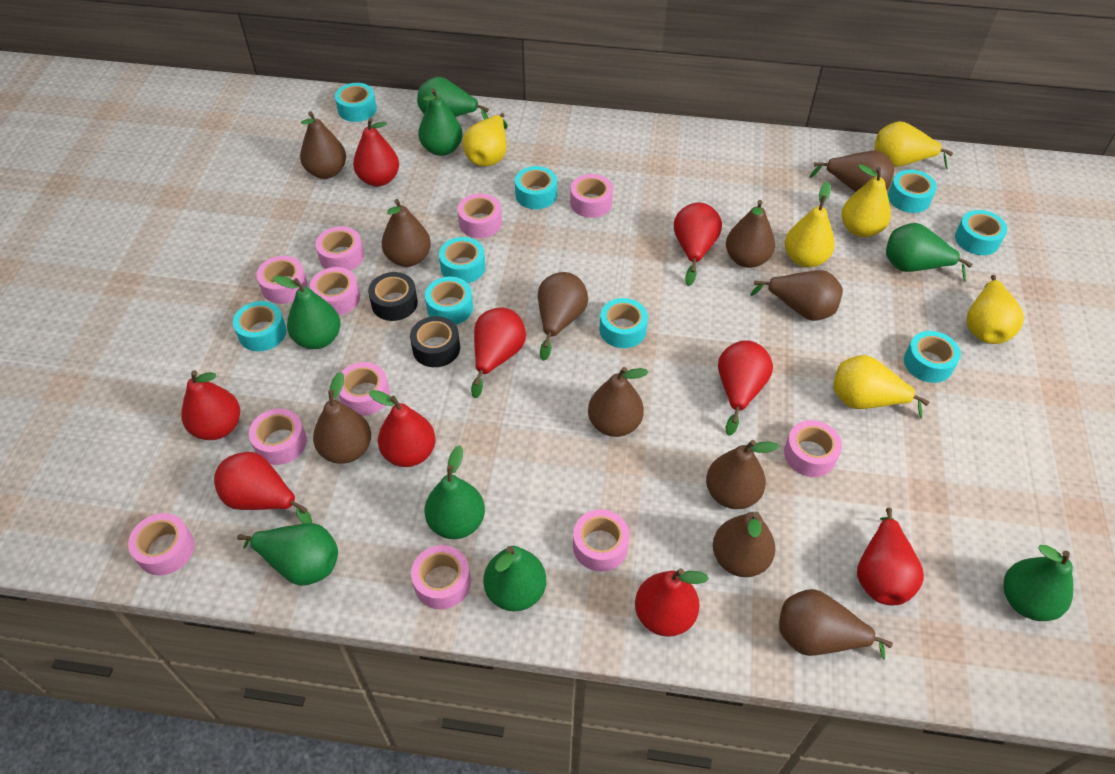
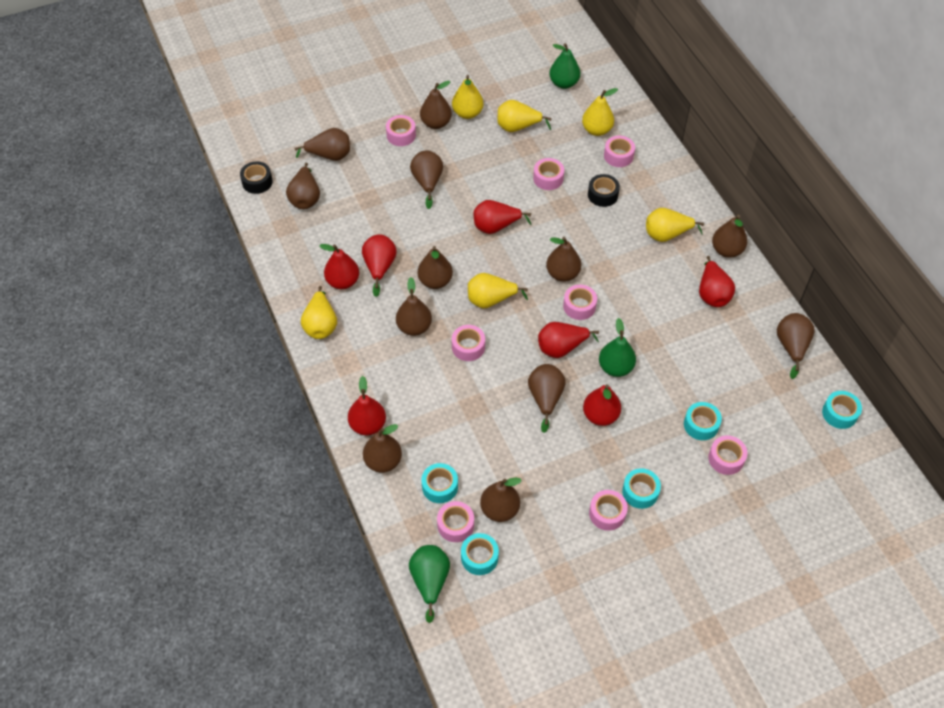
brown pear: 11 -> 12
green pear: 8 -> 3
pink tape: 11 -> 8
red pear: 9 -> 7
turquoise tape: 9 -> 5

